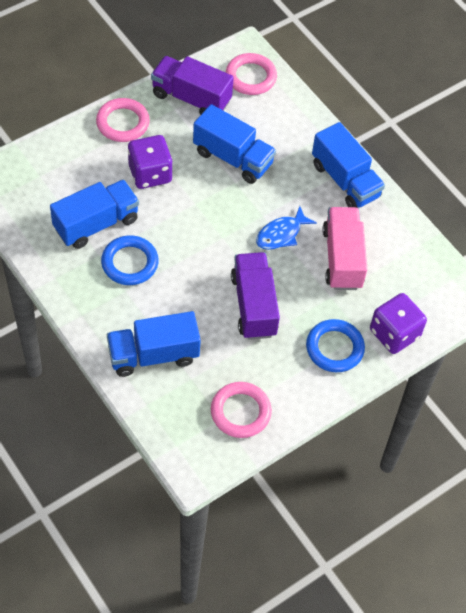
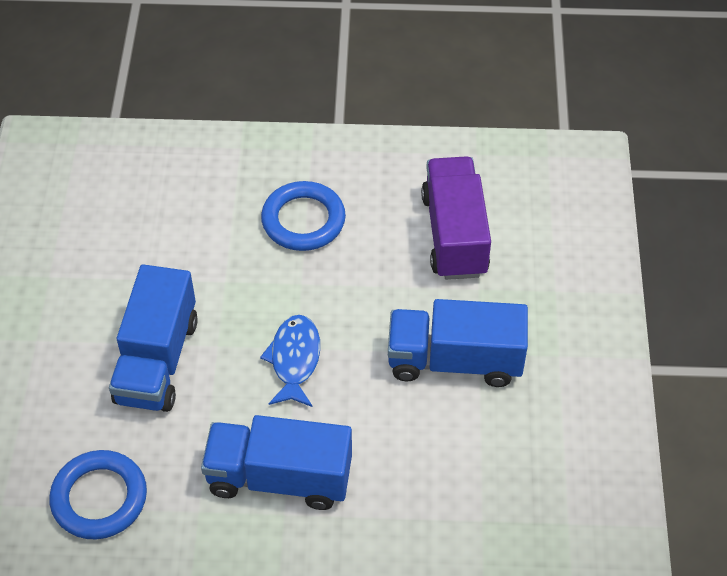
blue truck: 4 -> 3
pink ring: 3 -> 0
pink truck: 1 -> 0
purple dice: 2 -> 0
purple truck: 2 -> 1

